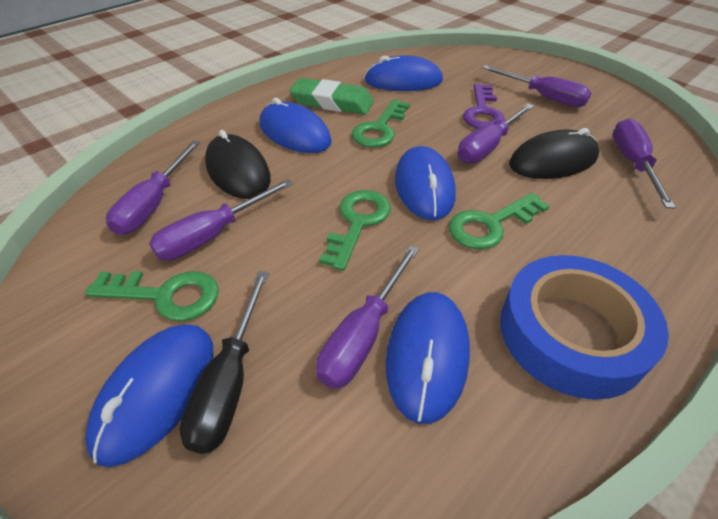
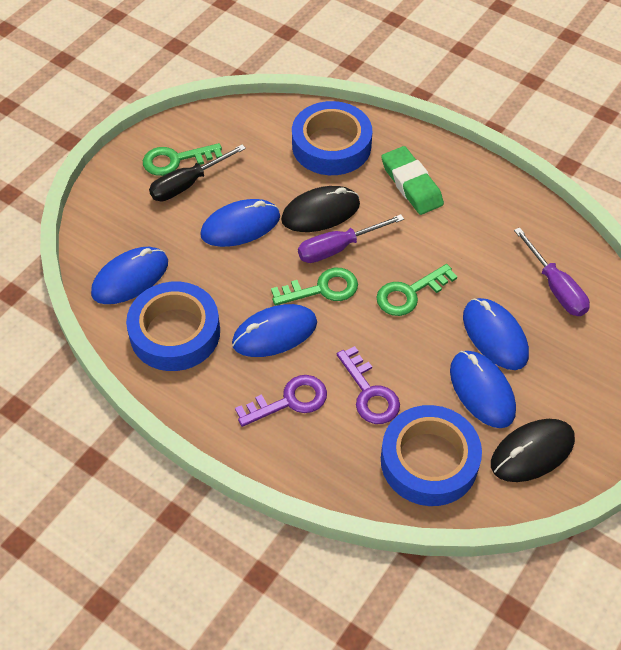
blue tape: 1 -> 3
green key: 4 -> 3
purple key: 1 -> 2
purple screwdriver: 6 -> 2

